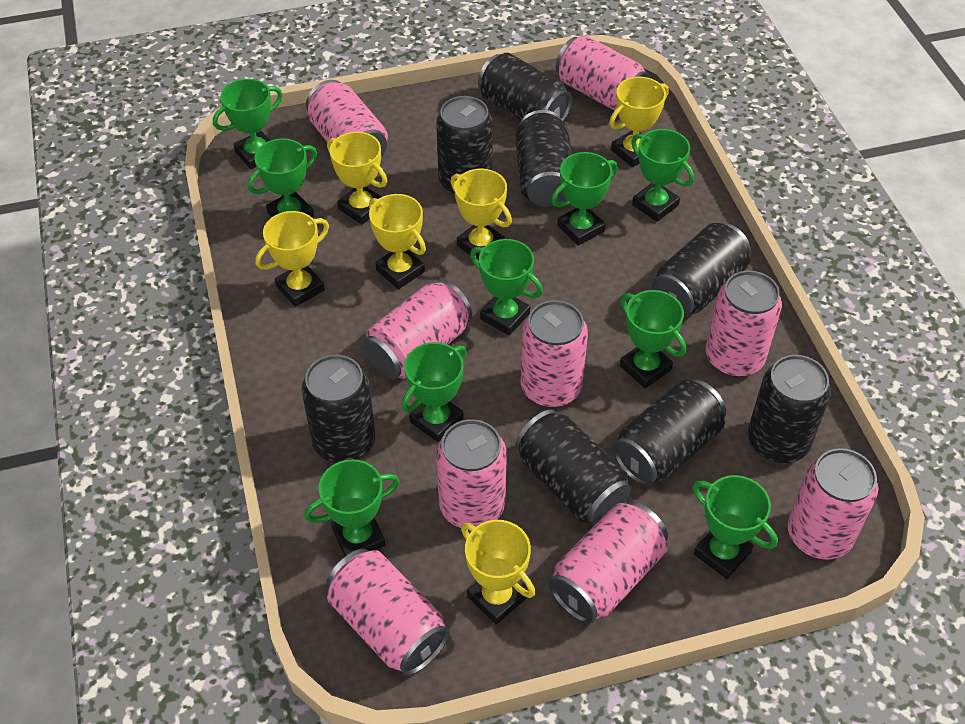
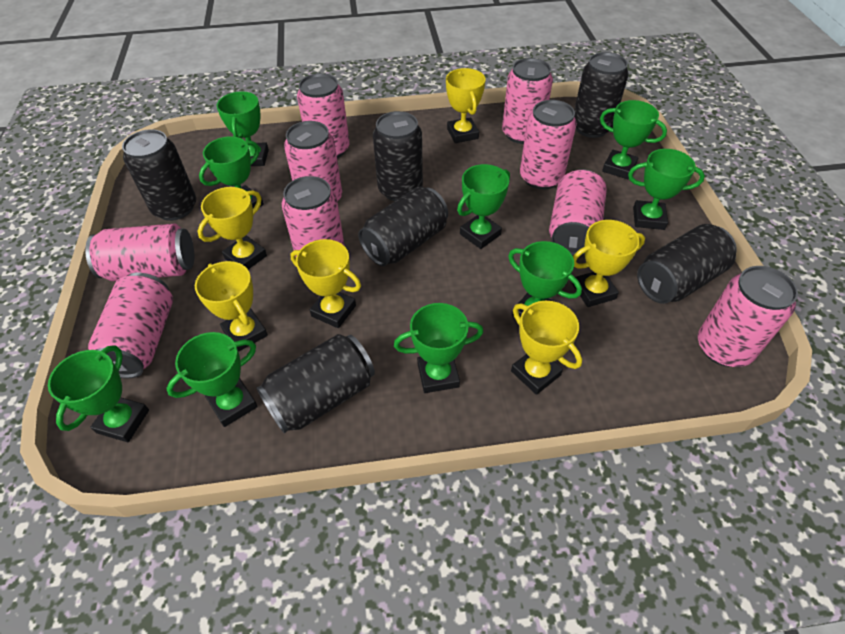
black can: 8 -> 6

